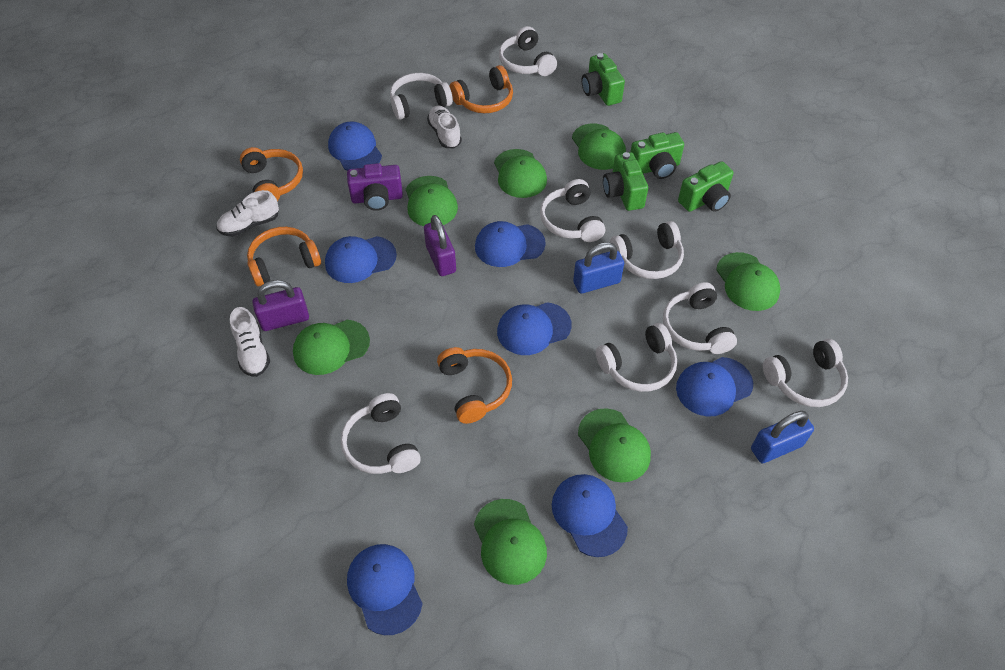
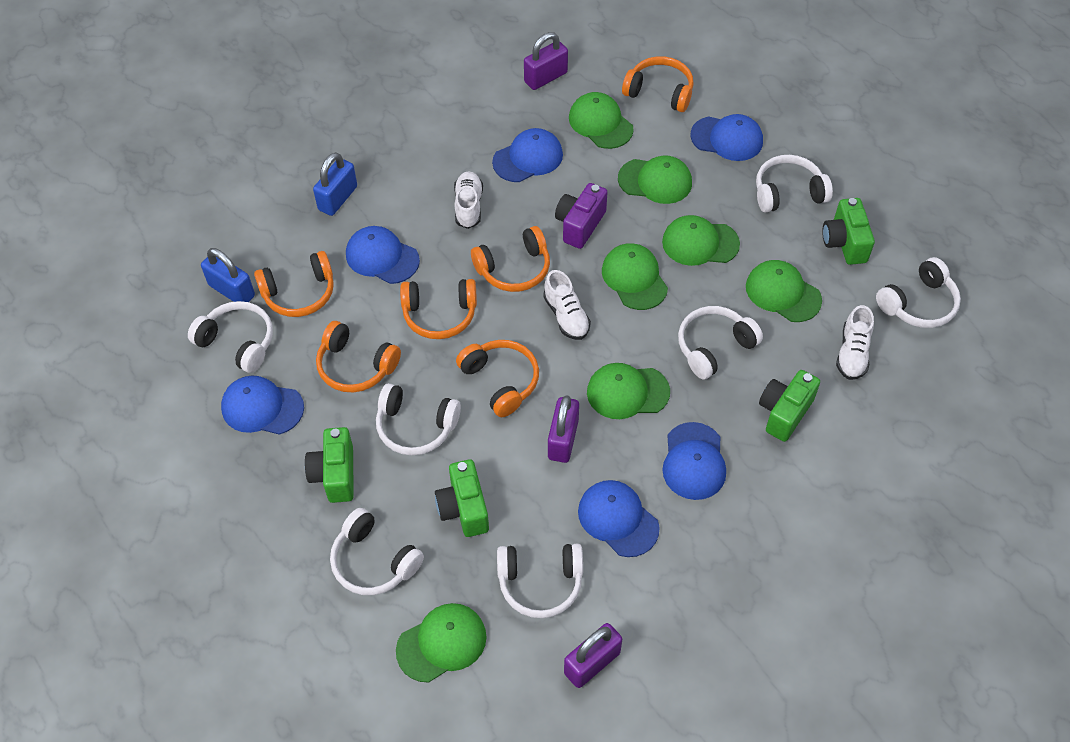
blue cap: 7 -> 6
orange headphones: 4 -> 6
purple padlock: 2 -> 3
white headphones: 8 -> 7

